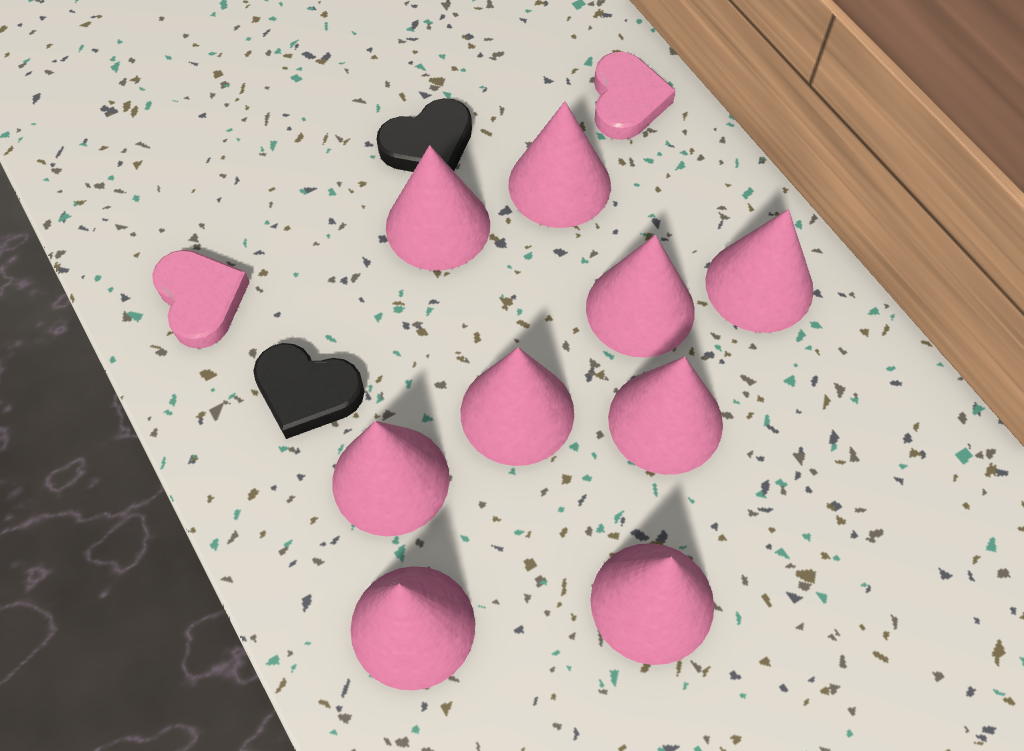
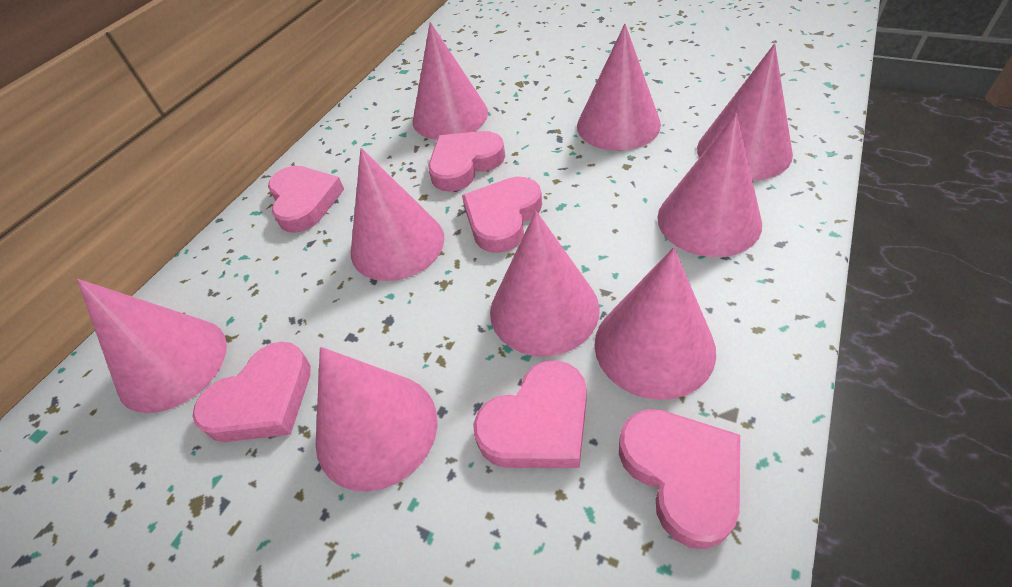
black heart: 2 -> 0
pink heart: 2 -> 6

